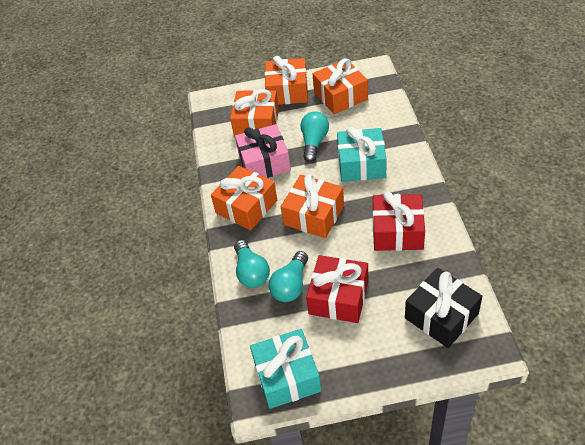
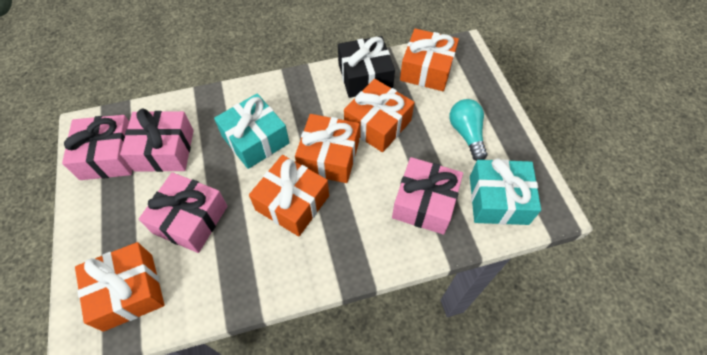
pink gift: 1 -> 4
red gift: 2 -> 0
turquoise light bulb: 3 -> 1

